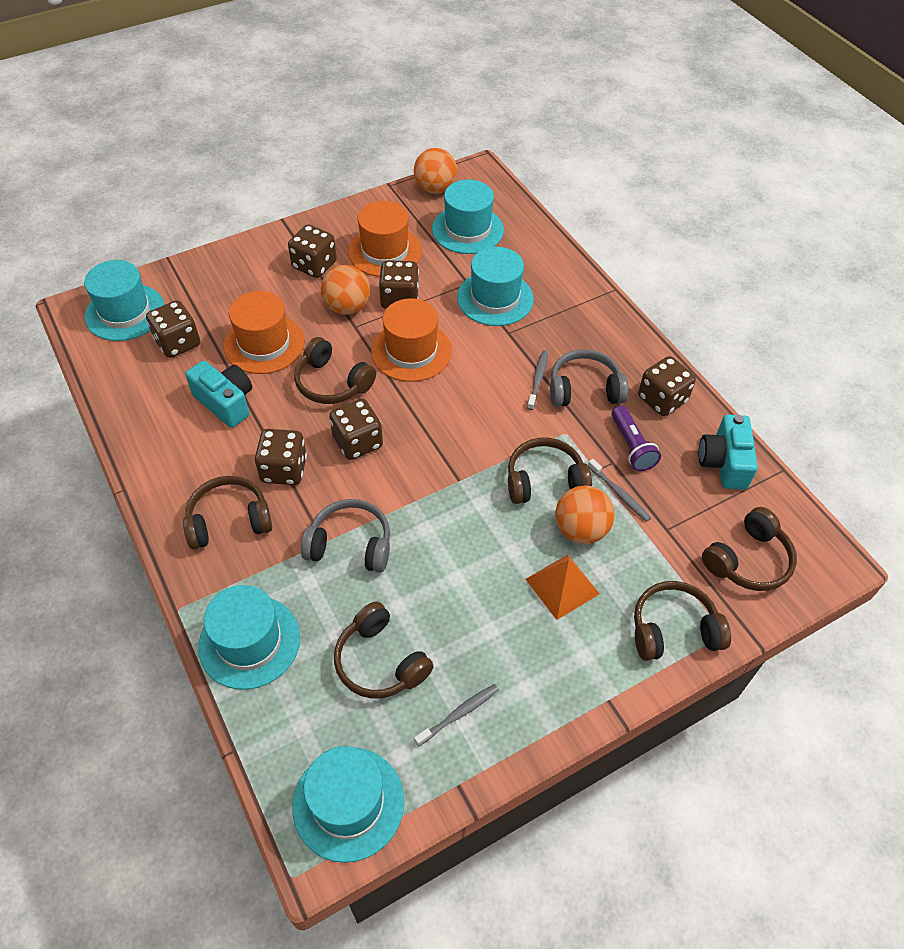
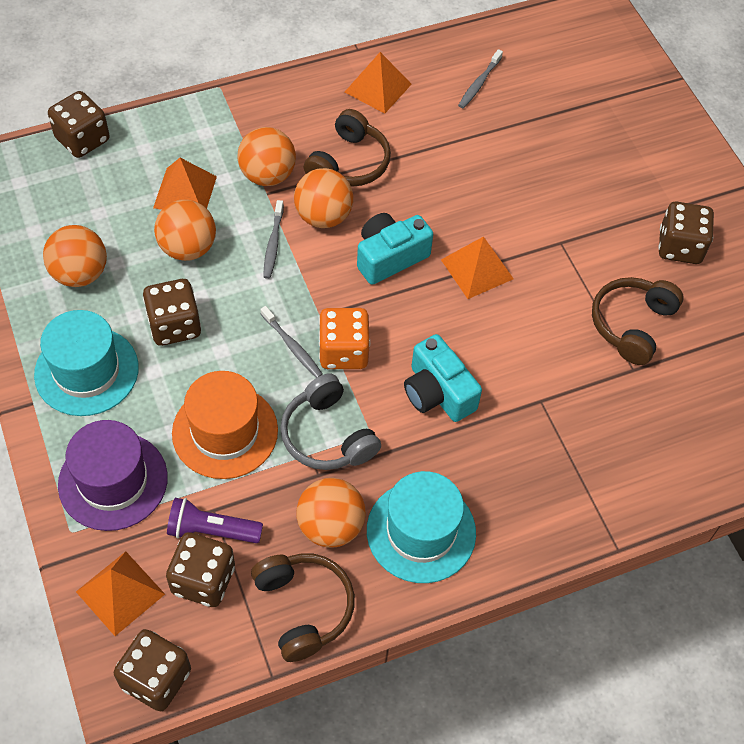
brown dice: 6 -> 5
brown headphones: 6 -> 3
grey headphones: 2 -> 1
orange ball: 3 -> 5
orange dice: 0 -> 1
orange hat: 3 -> 1
orange pyramid: 1 -> 4
purple hat: 0 -> 1
turquoise hat: 5 -> 2

